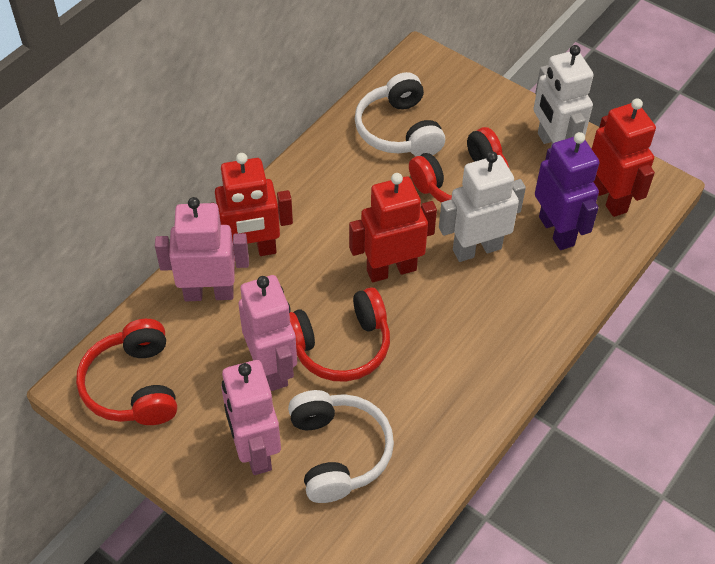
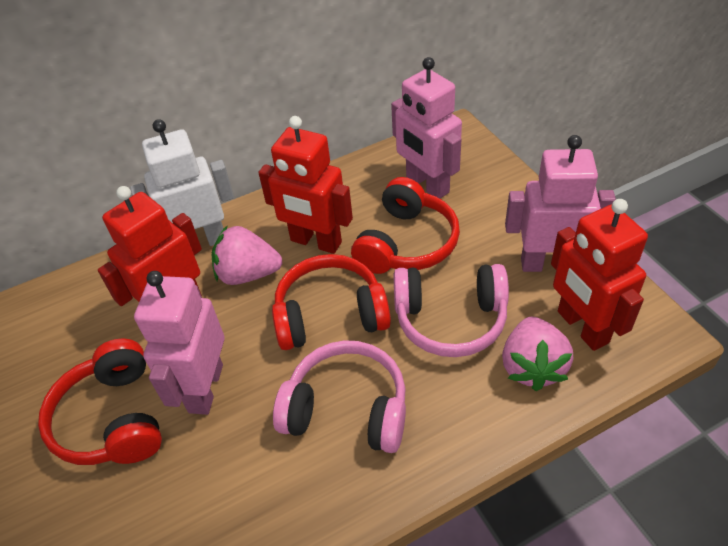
pink headphones: 0 -> 2
pink strawberry: 0 -> 2
purple robot: 1 -> 0
white headphones: 2 -> 0
white robot: 2 -> 1

